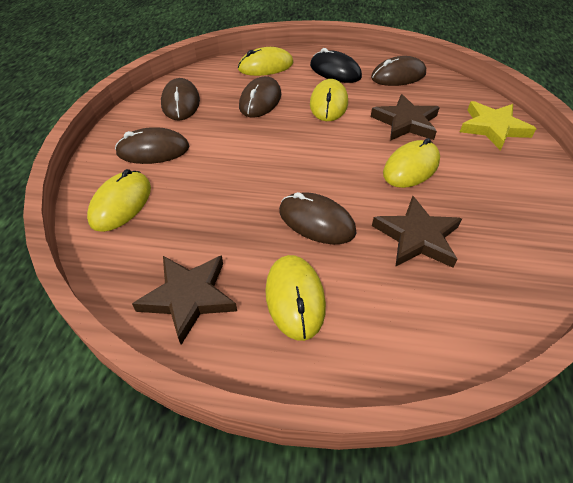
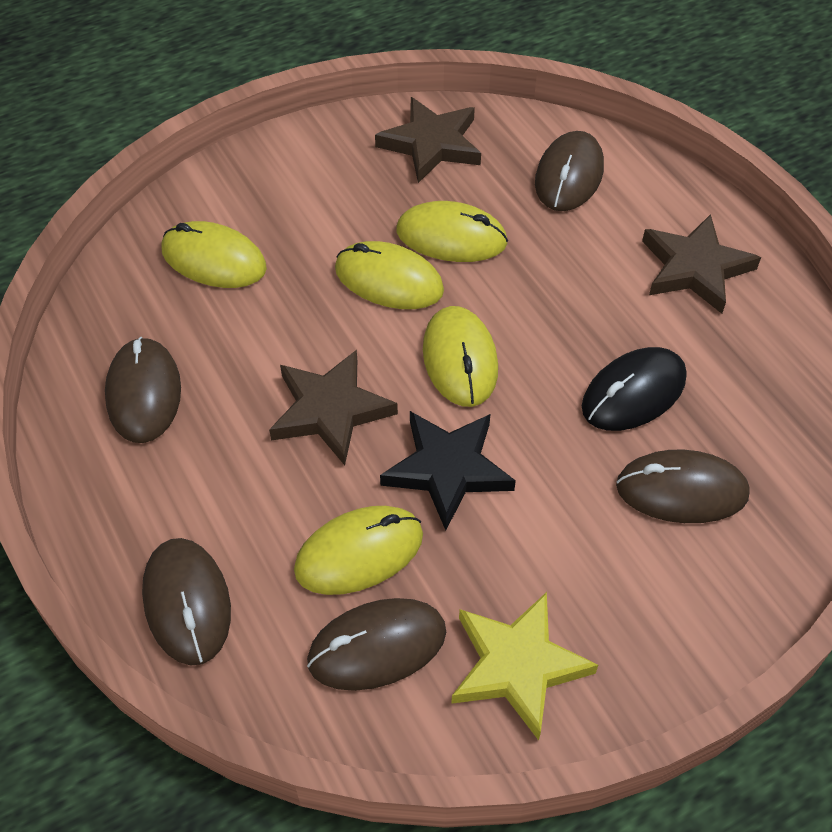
black star: 0 -> 1

